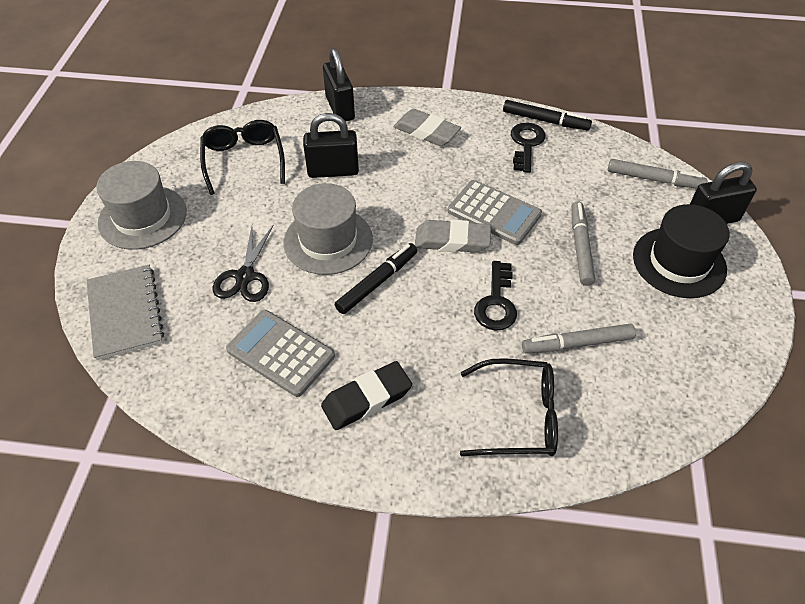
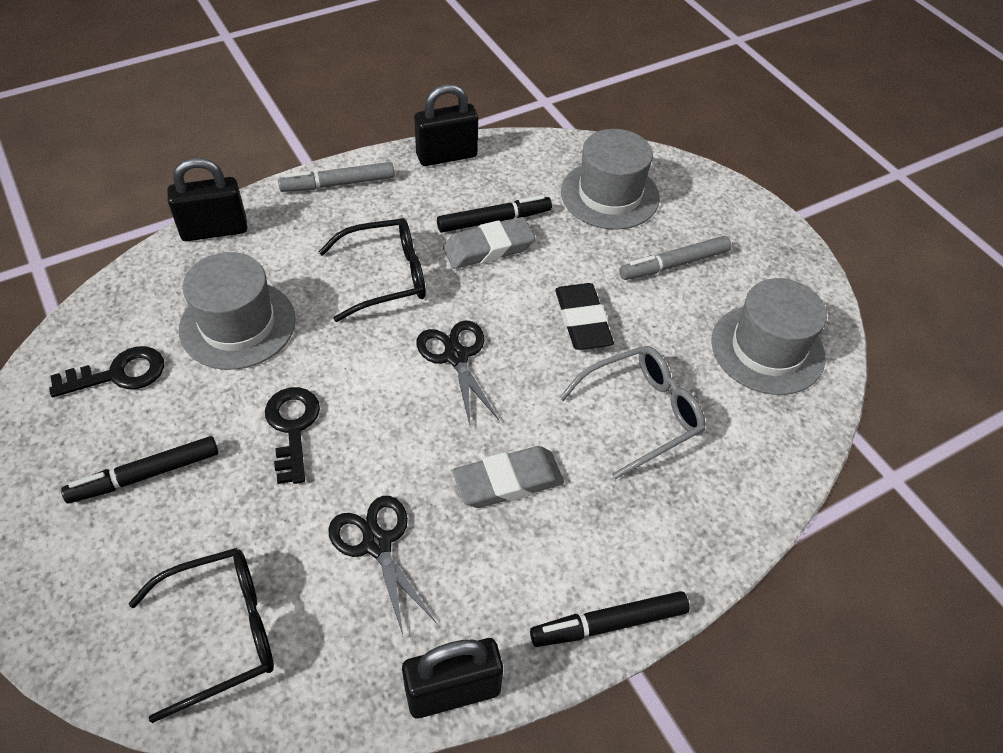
black hat: 1 -> 0
black marker: 2 -> 3
black scissors: 1 -> 2
grey calculator: 2 -> 0
grey glasses: 0 -> 1
grey hat: 2 -> 3
grey marker: 3 -> 2
grey notebook: 1 -> 0

